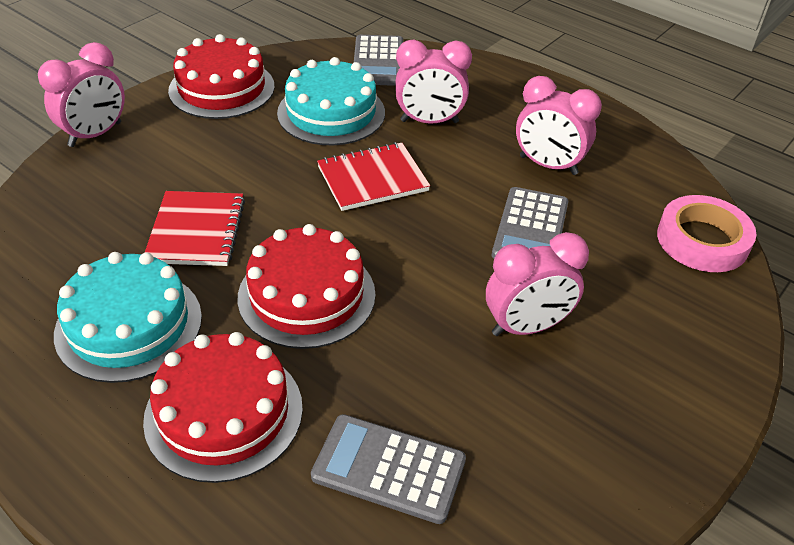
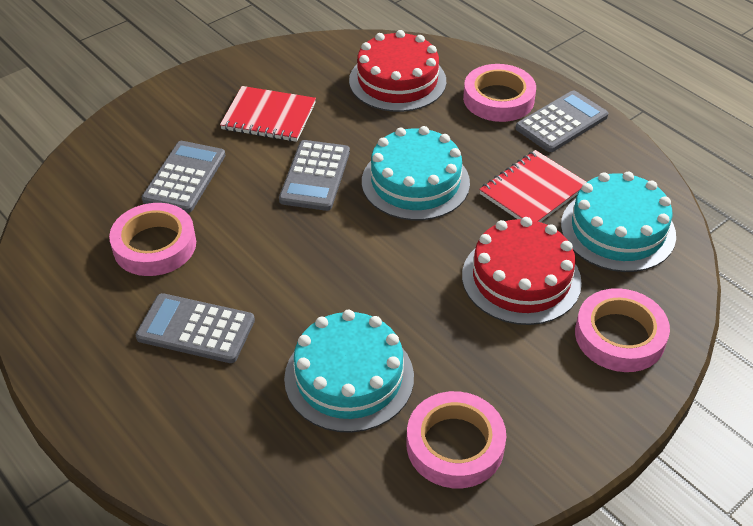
grey calculator: 3 -> 4
pink clock: 4 -> 0
pink tape: 1 -> 4
red cake: 3 -> 2
turquoise cake: 2 -> 3

